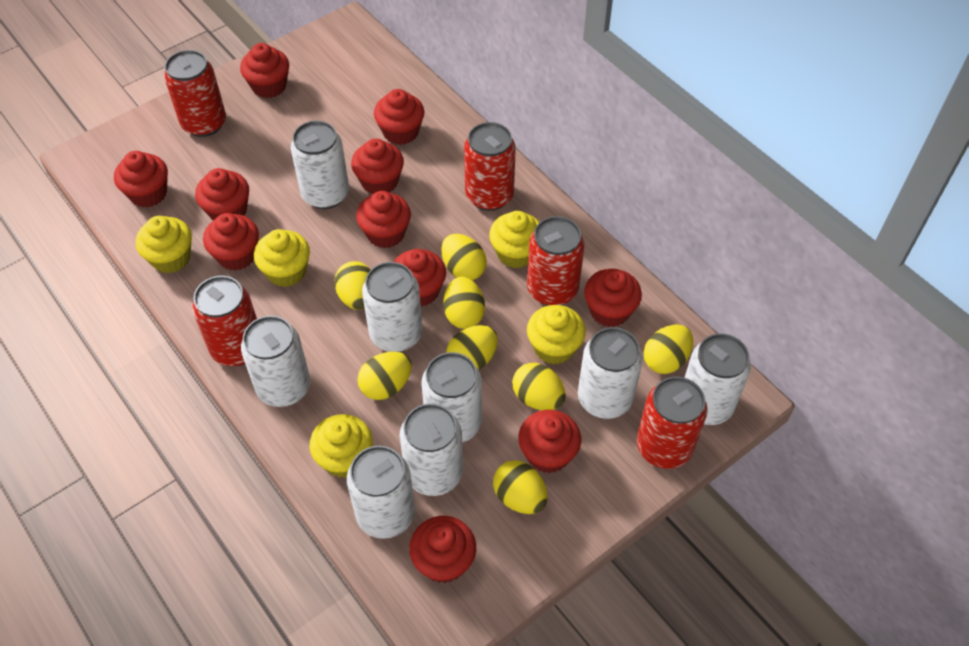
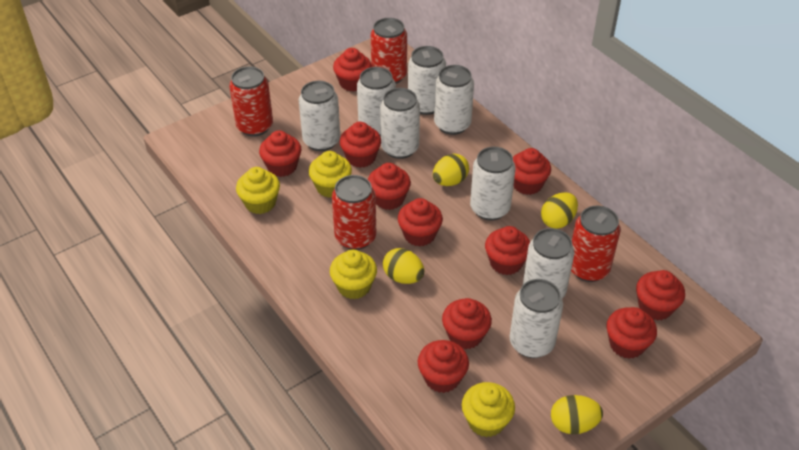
red can: 5 -> 4
yellow cupcake: 5 -> 4
yellow egg: 8 -> 4

